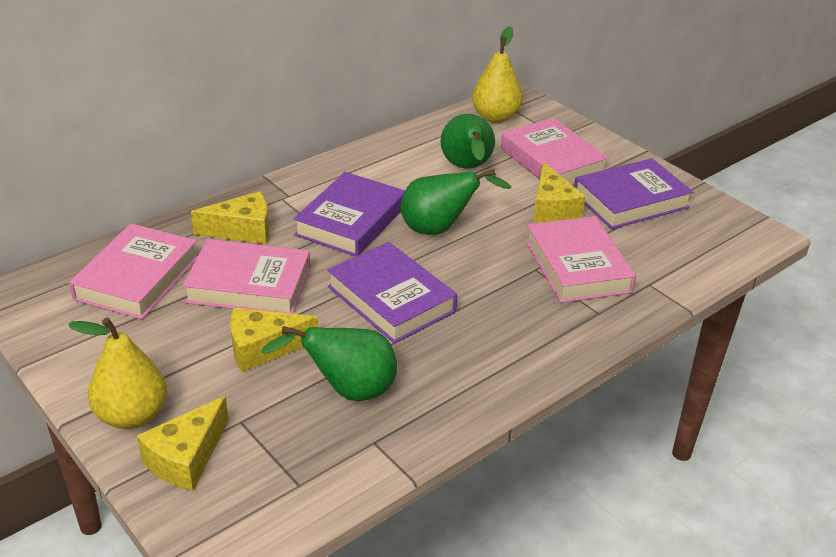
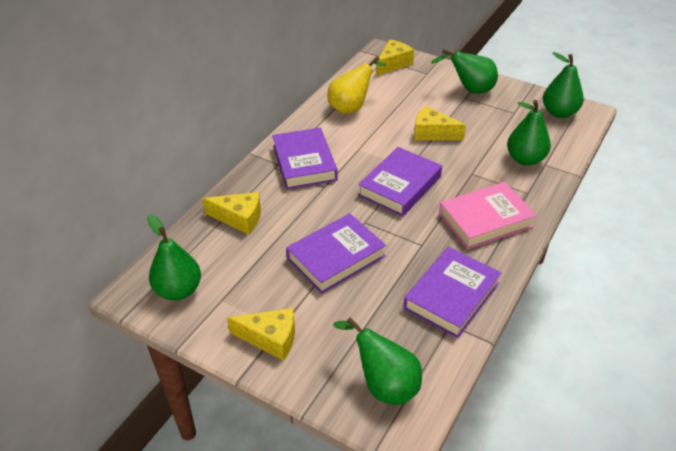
green pear: 3 -> 5
pink book: 4 -> 1
purple book: 3 -> 4
yellow pear: 2 -> 1

